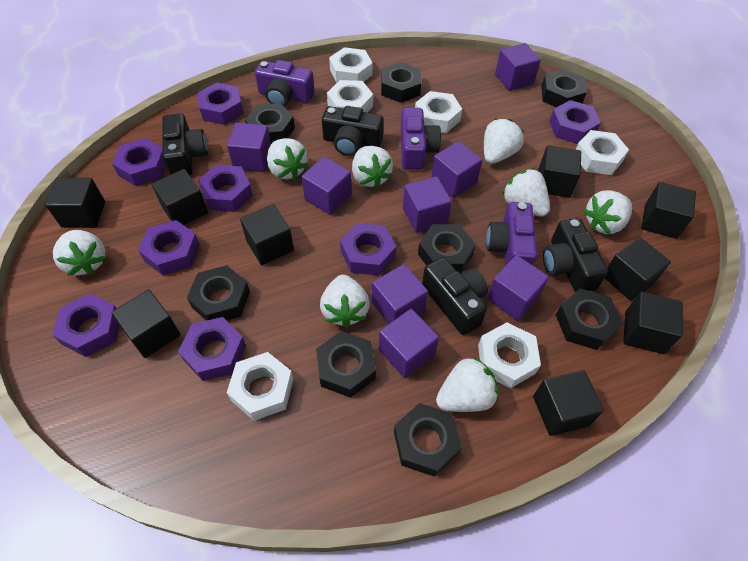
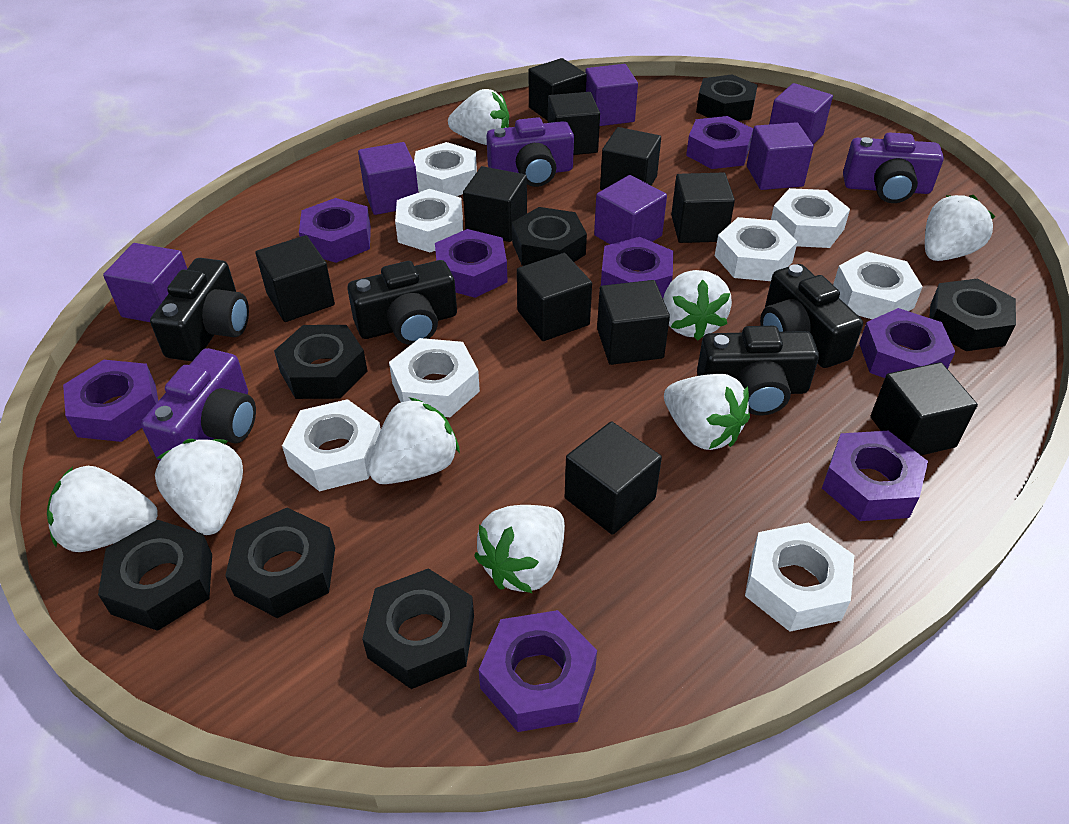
black cube: 9 -> 10
black nut: 8 -> 7
purple cube: 8 -> 6
white nut: 6 -> 8

